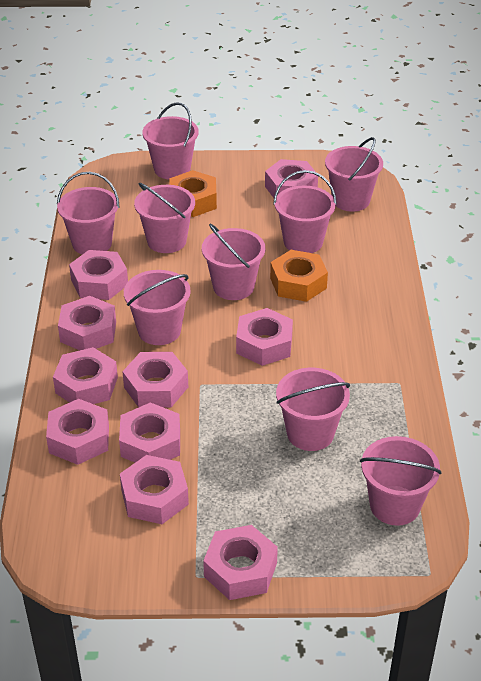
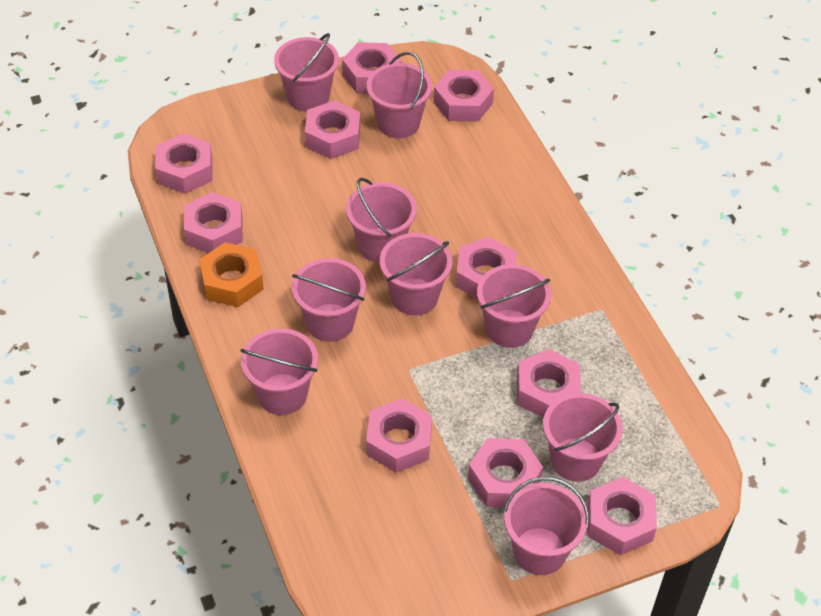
orange nut: 2 -> 1

